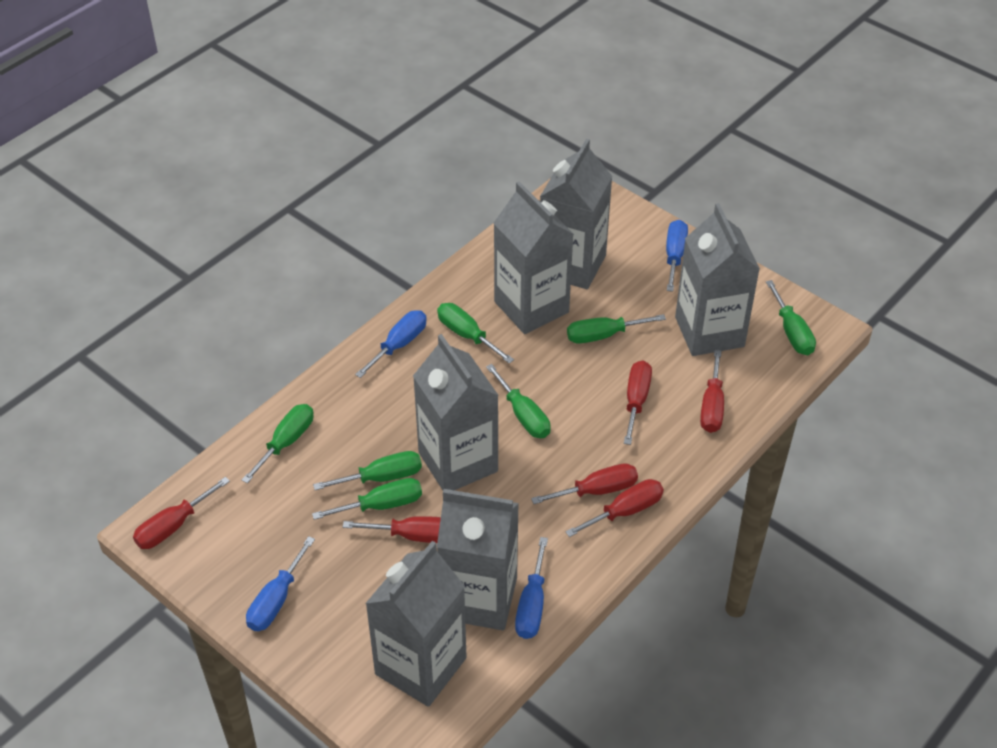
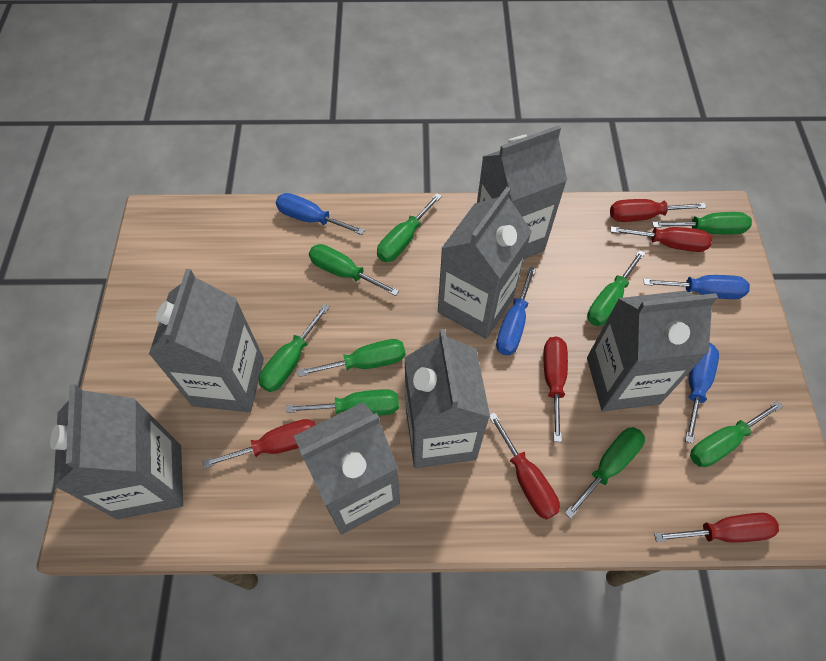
green screwdriver: 7 -> 9
grey carton: 6 -> 7

